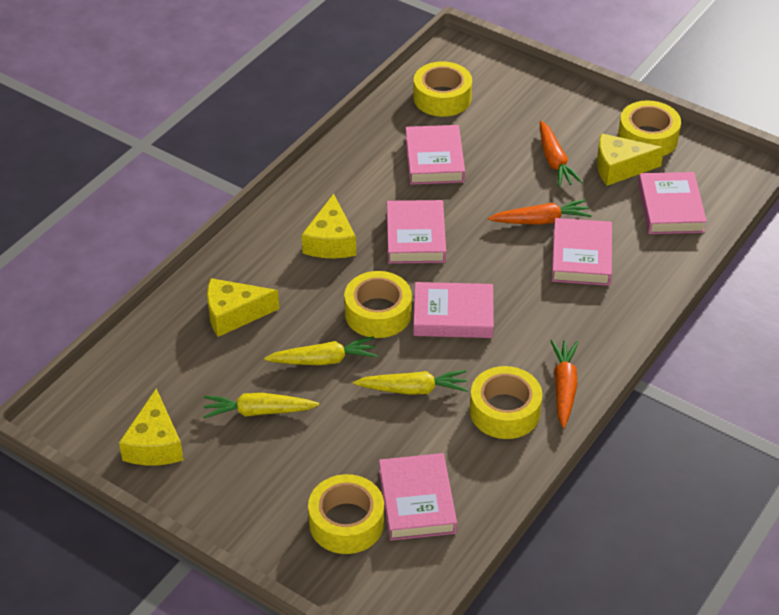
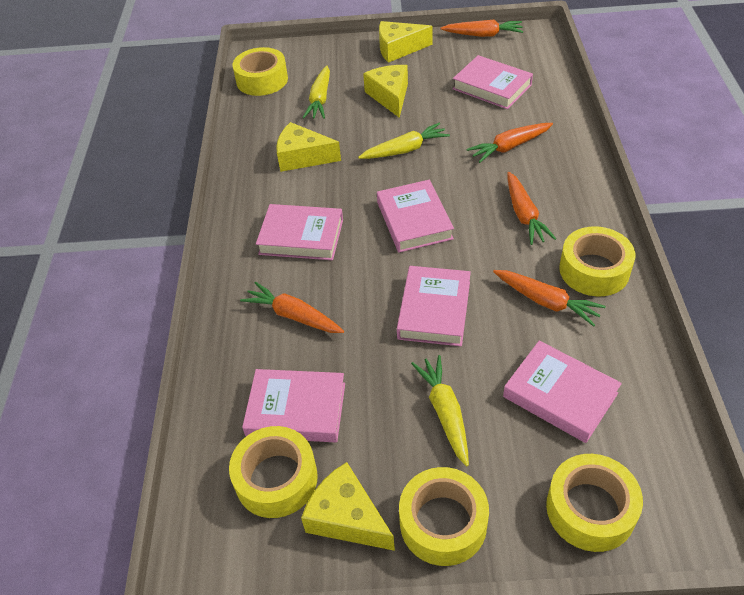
orange carrot: 3 -> 5

